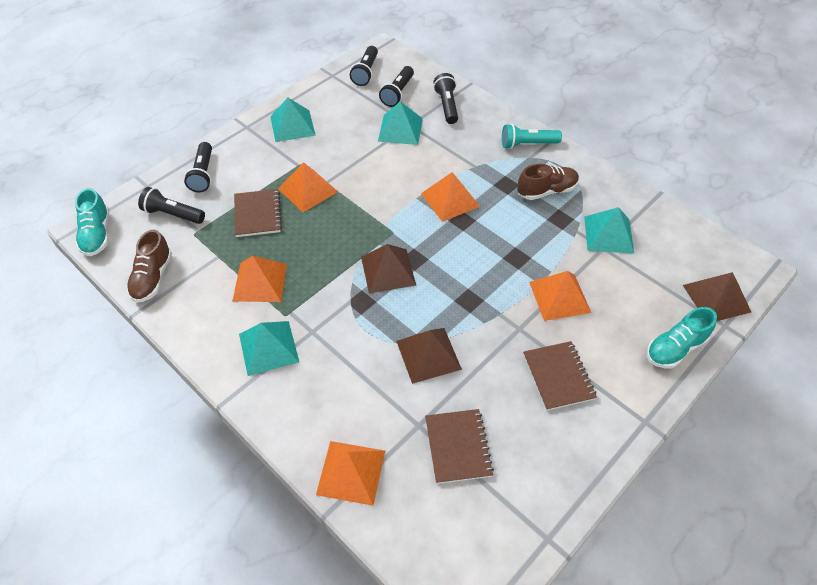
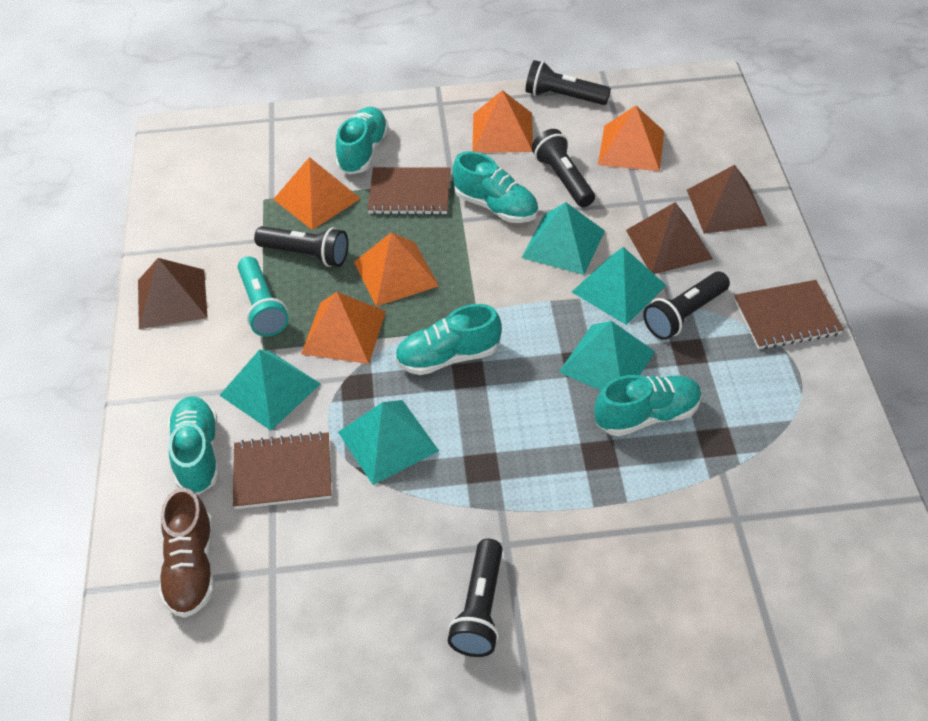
brown shoe: 2 -> 1
turquoise pyramid: 4 -> 5
turquoise shoe: 2 -> 5

